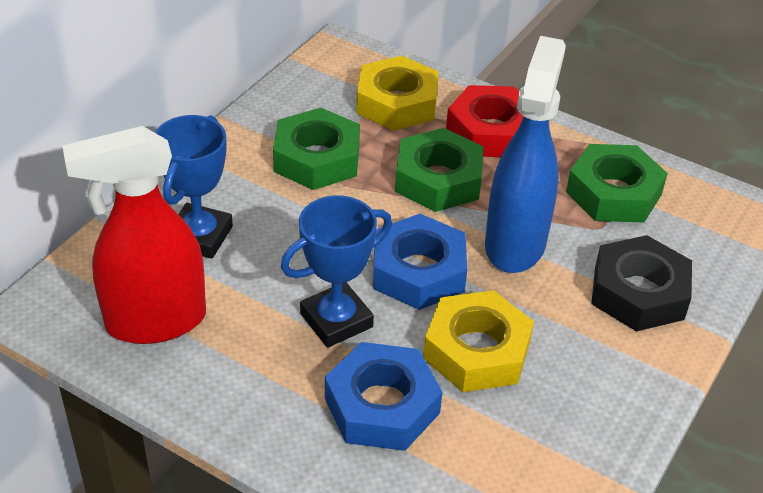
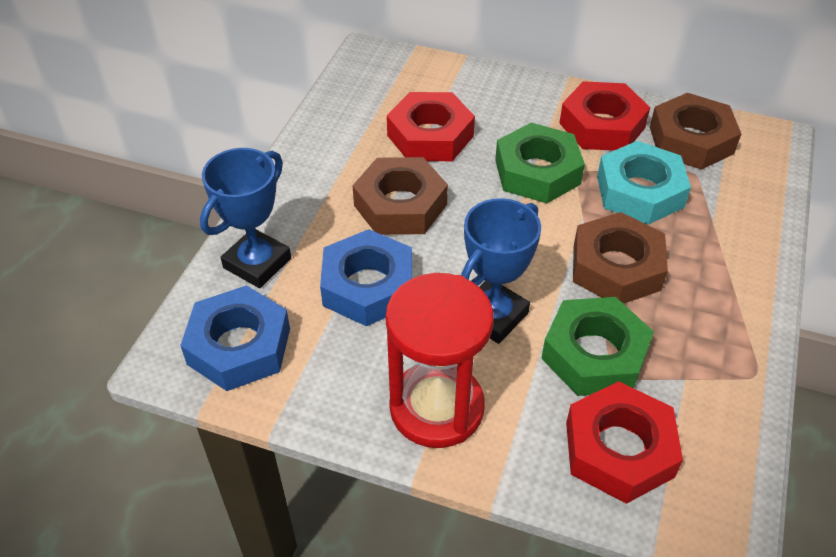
black nut: 1 -> 0
blue spray bottle: 1 -> 0
brown nut: 0 -> 3
green nut: 3 -> 2
red hourglass: 0 -> 1
red nut: 1 -> 3
red spray bottle: 1 -> 0
turquoise nut: 0 -> 1
yellow nut: 2 -> 0

